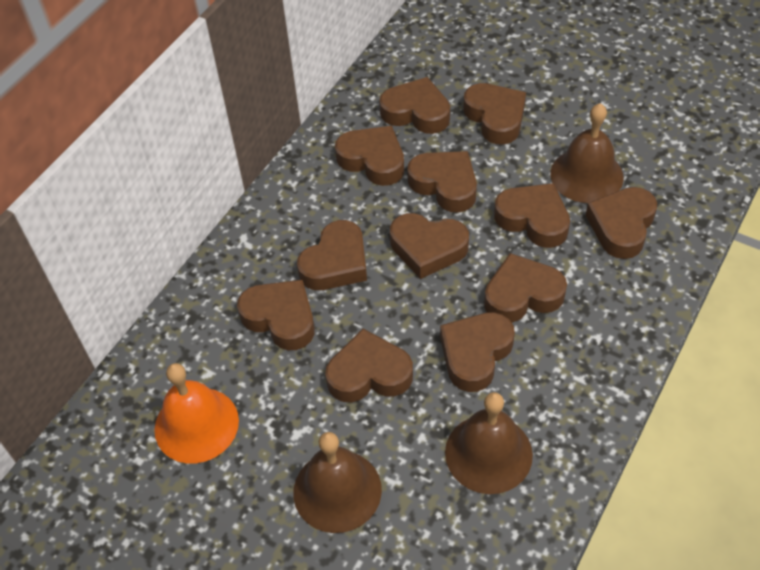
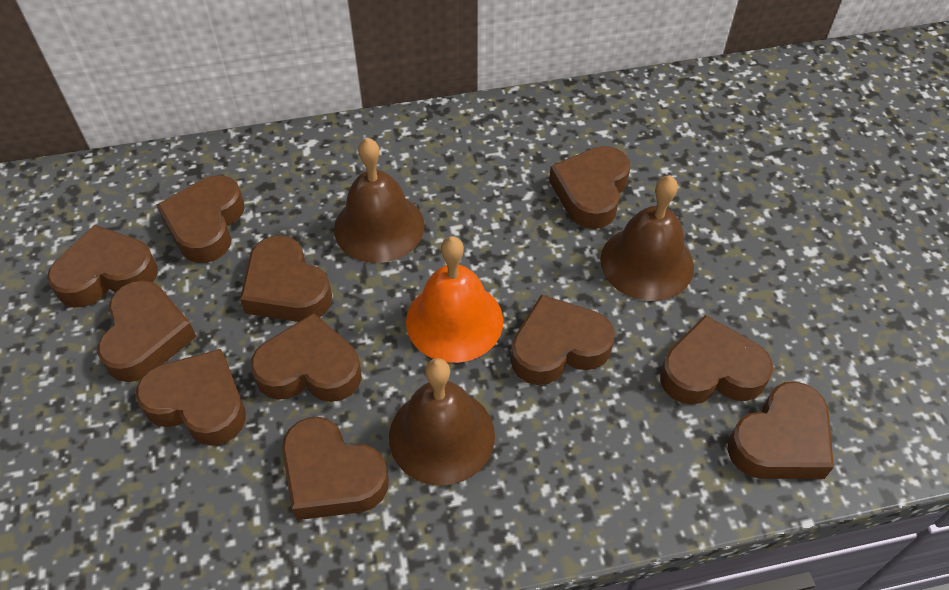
brown heart: 12 -> 11

